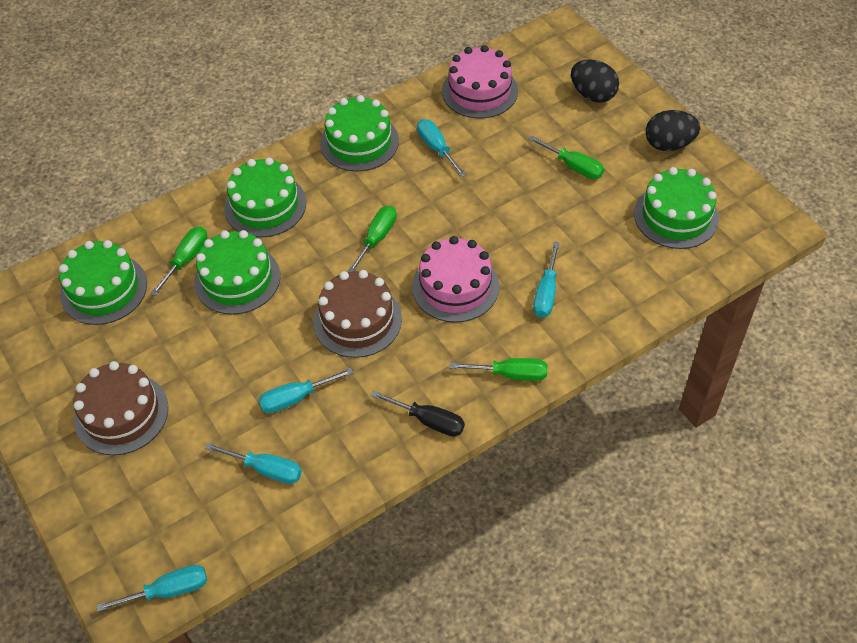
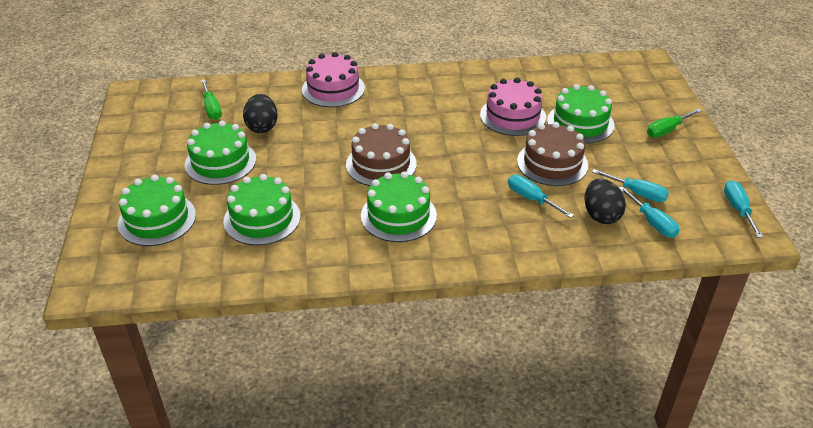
black screwdriver: 1 -> 0
green screwdriver: 4 -> 2
turquoise screwdriver: 5 -> 4

